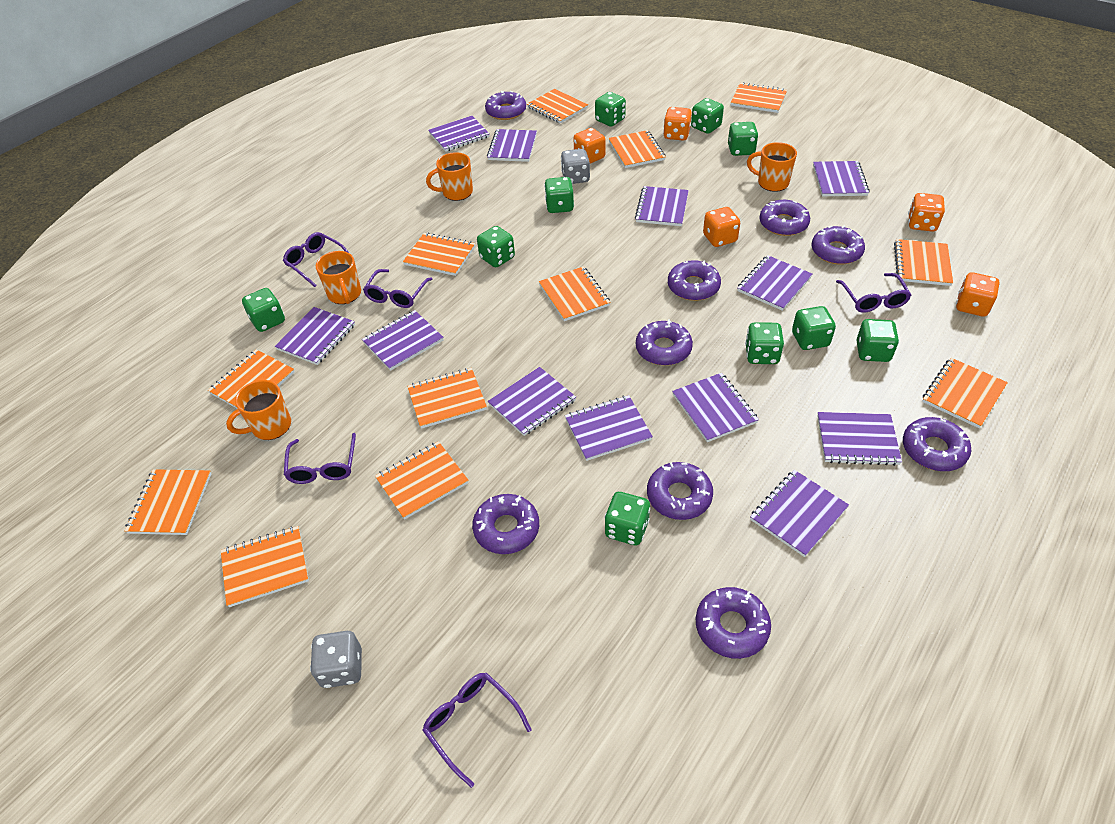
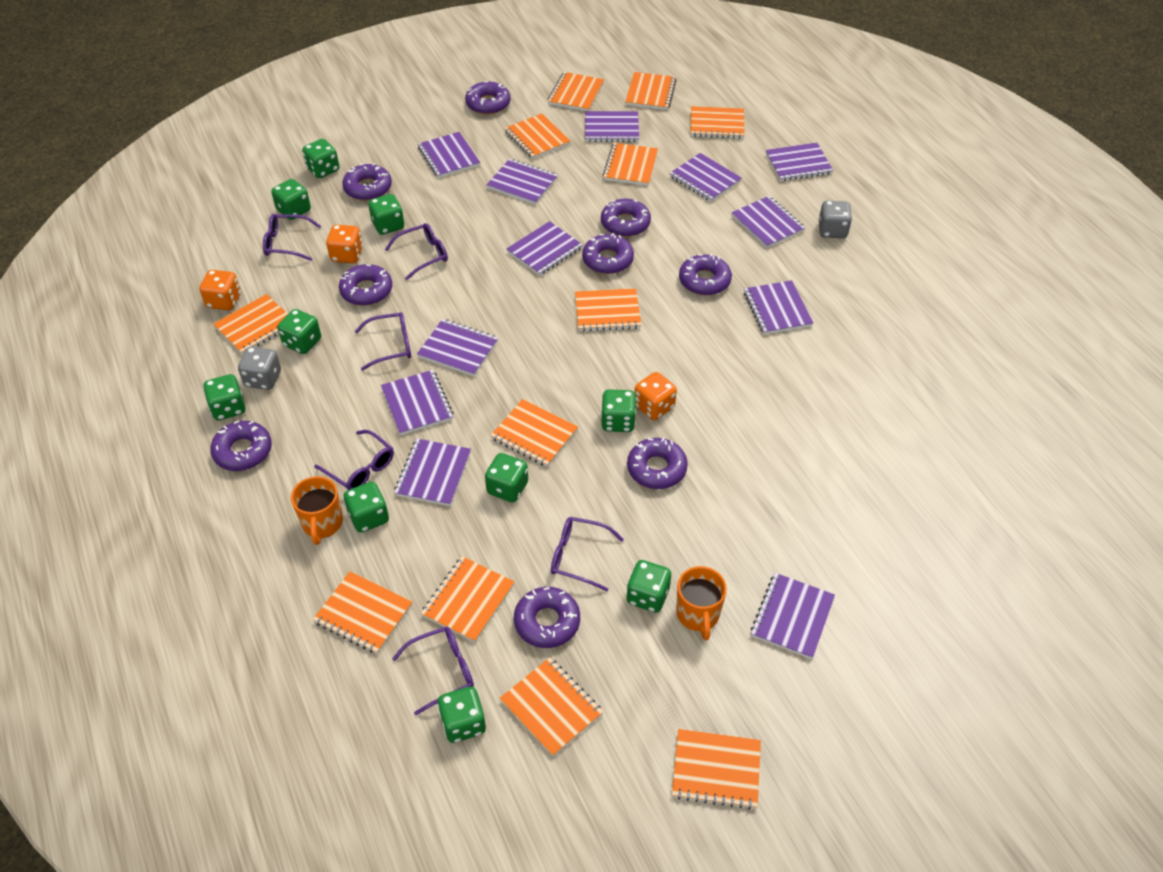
orange dice: 5 -> 3
orange mug: 4 -> 2
purple glasses: 5 -> 6

